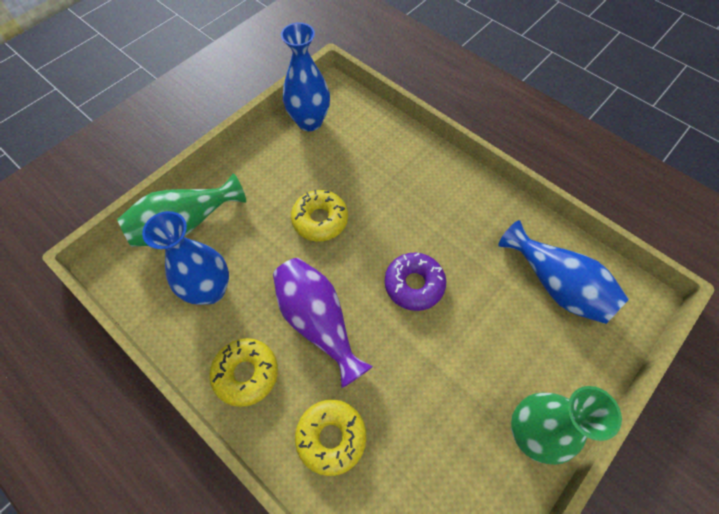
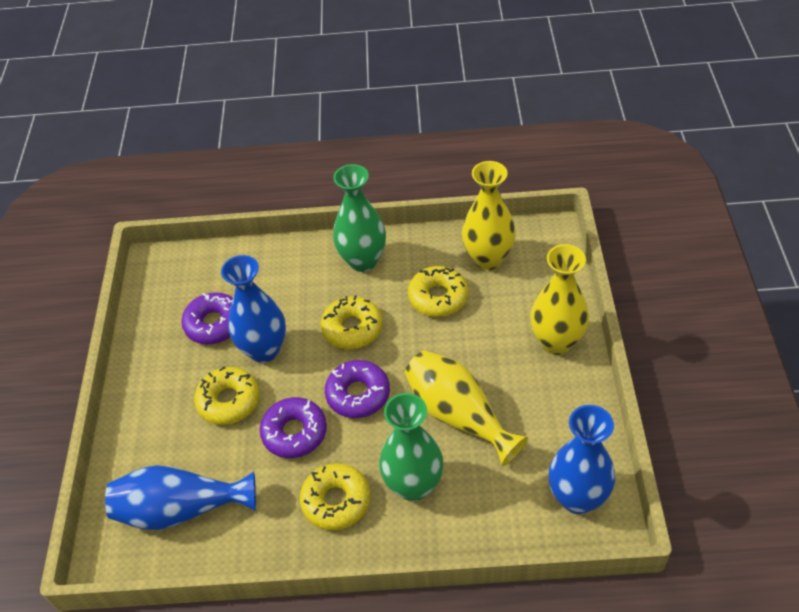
purple donut: 1 -> 3
purple vase: 1 -> 0
yellow donut: 3 -> 4
yellow vase: 0 -> 3

